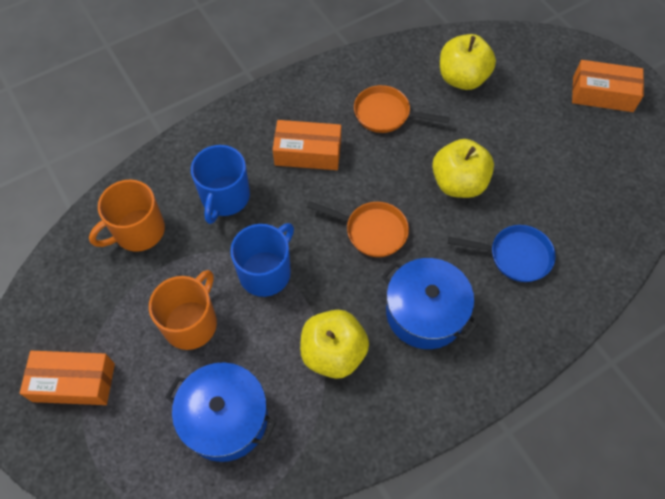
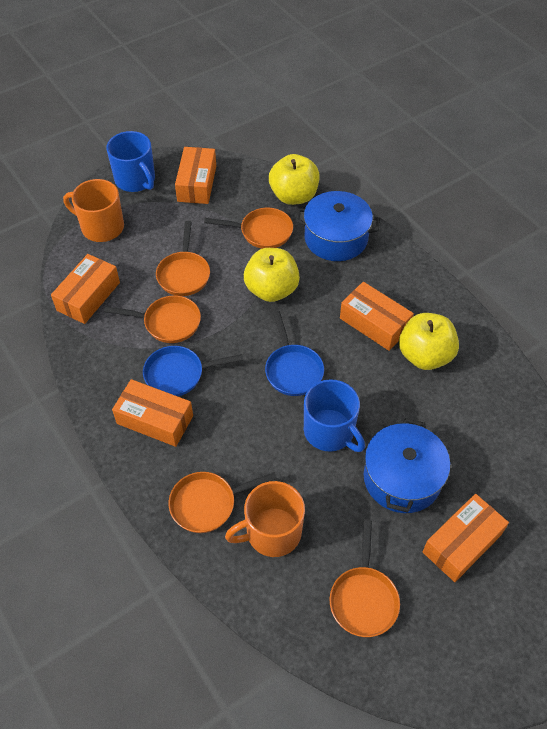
blue pan: 1 -> 2
orange box: 3 -> 5
orange pan: 2 -> 5

